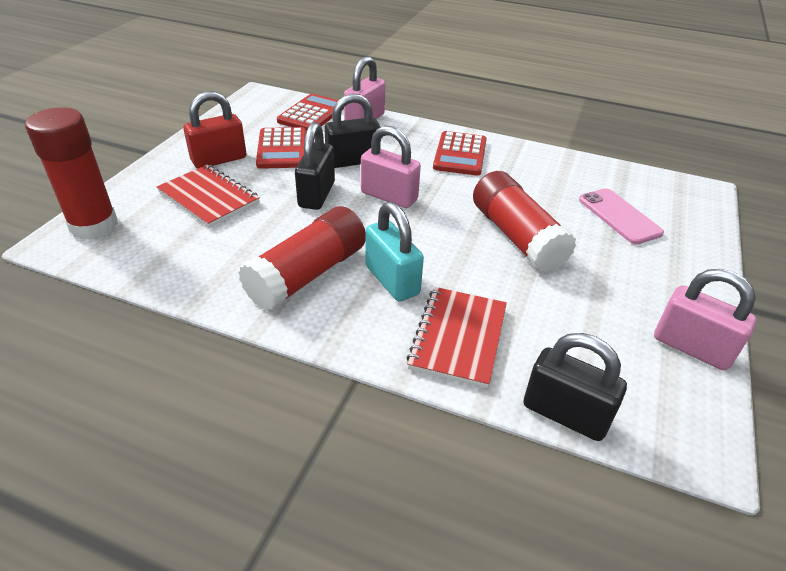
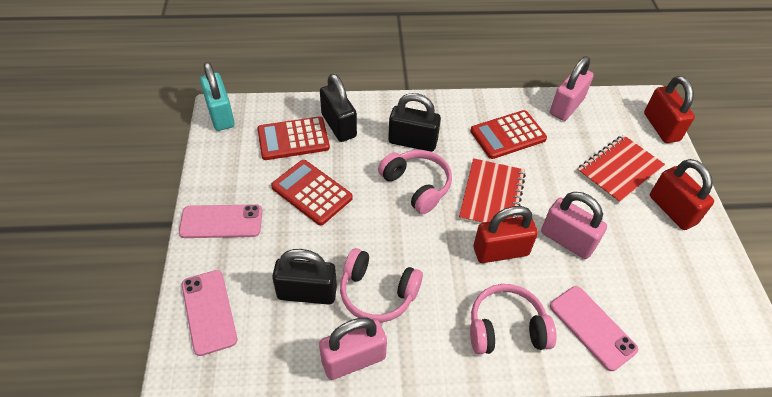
pink headphones: 0 -> 3
pink phone: 1 -> 3
red glue stick: 3 -> 0
red padlock: 1 -> 3

